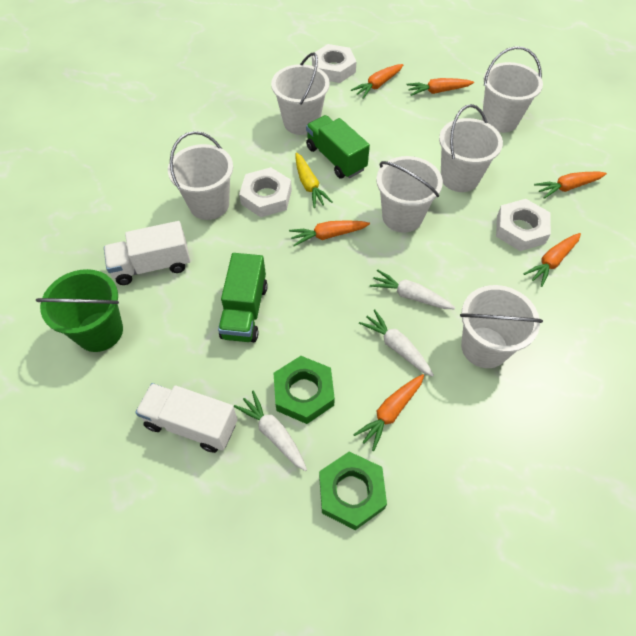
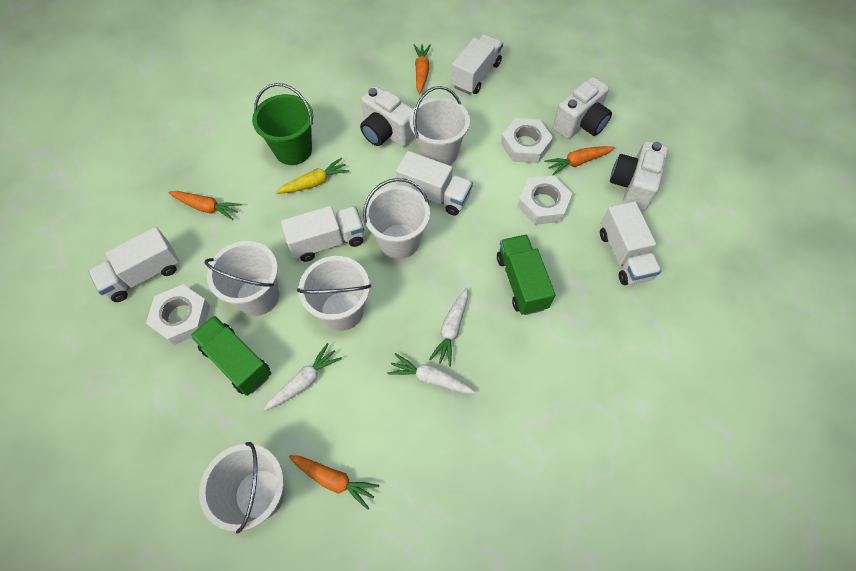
green nut: 2 -> 0
orange carrot: 6 -> 4
white bucket: 6 -> 5
white camera: 0 -> 3
white truck: 2 -> 5

